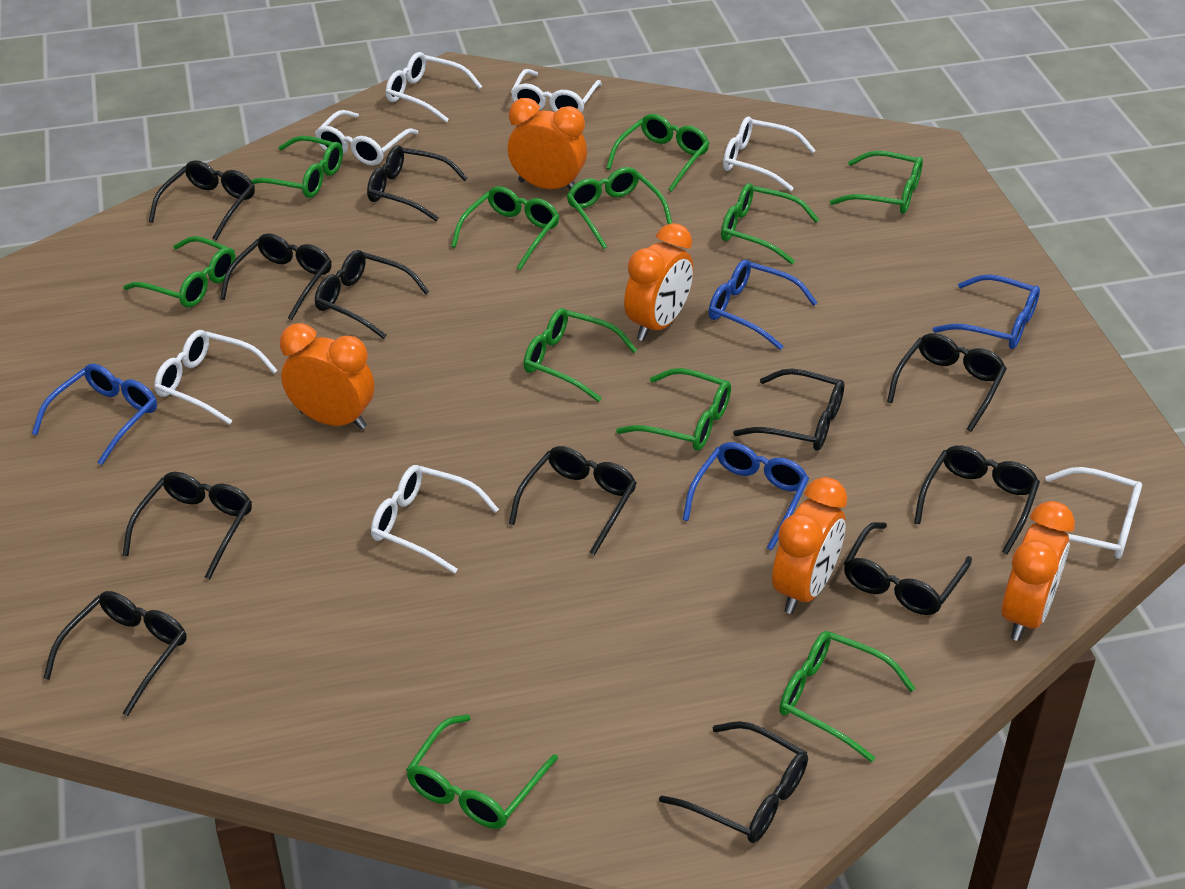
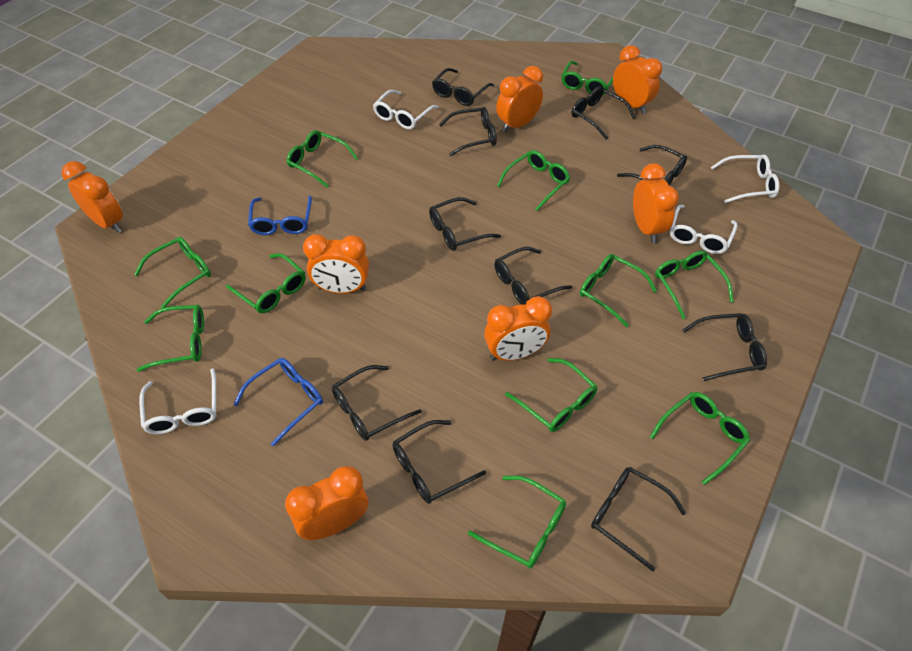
black glasses: 12 -> 10
blue glasses: 4 -> 2
orange clock: 5 -> 7
white glasses: 7 -> 4

